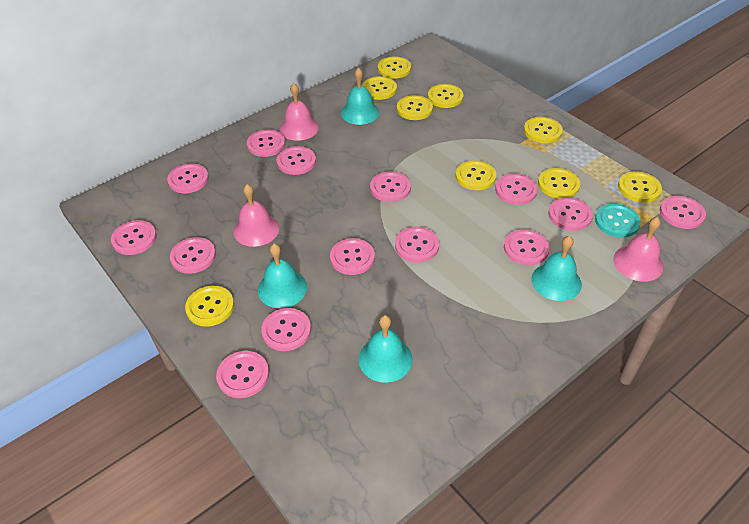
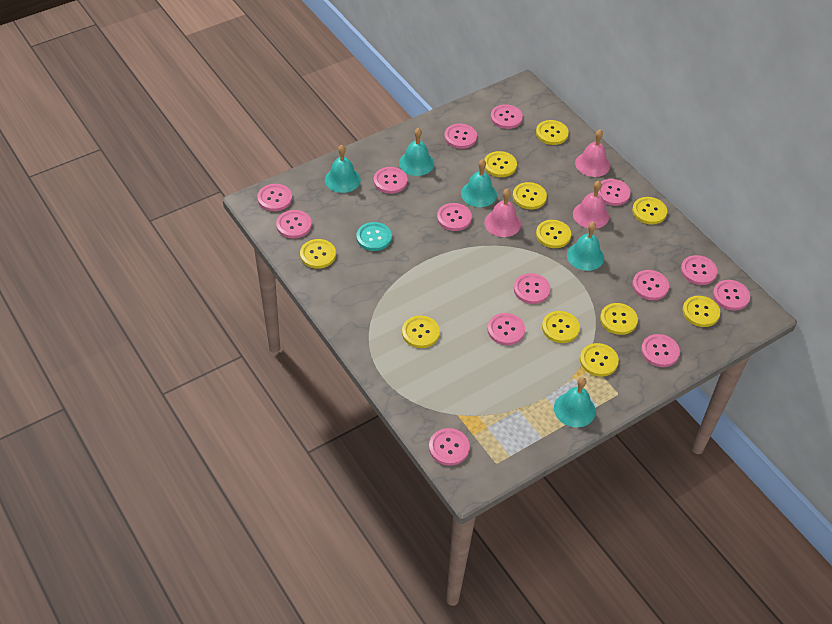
turquoise bell: 4 -> 5
yellow button: 9 -> 11

